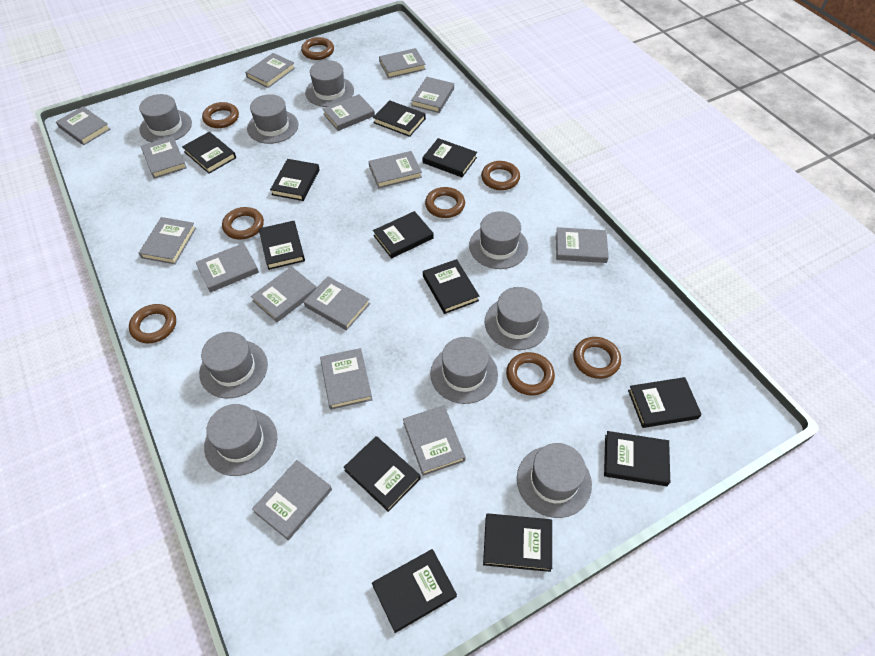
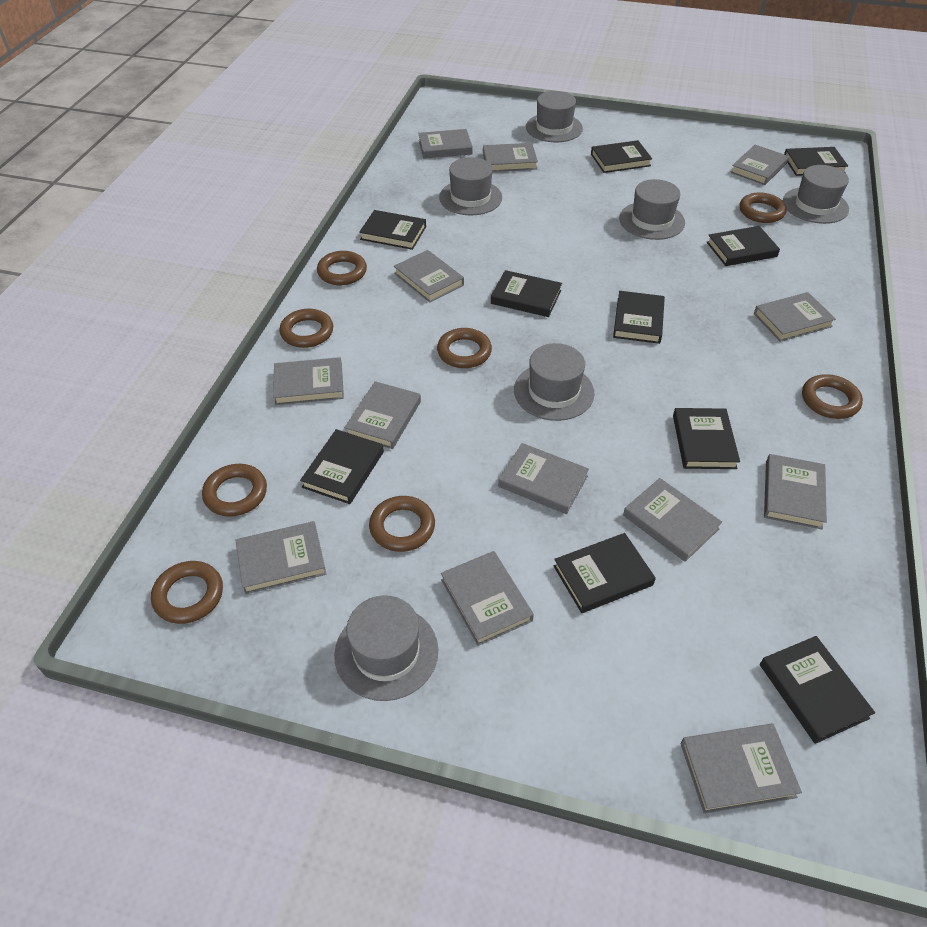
black book: 12 -> 10
grey book: 15 -> 13
grey hat: 9 -> 6

